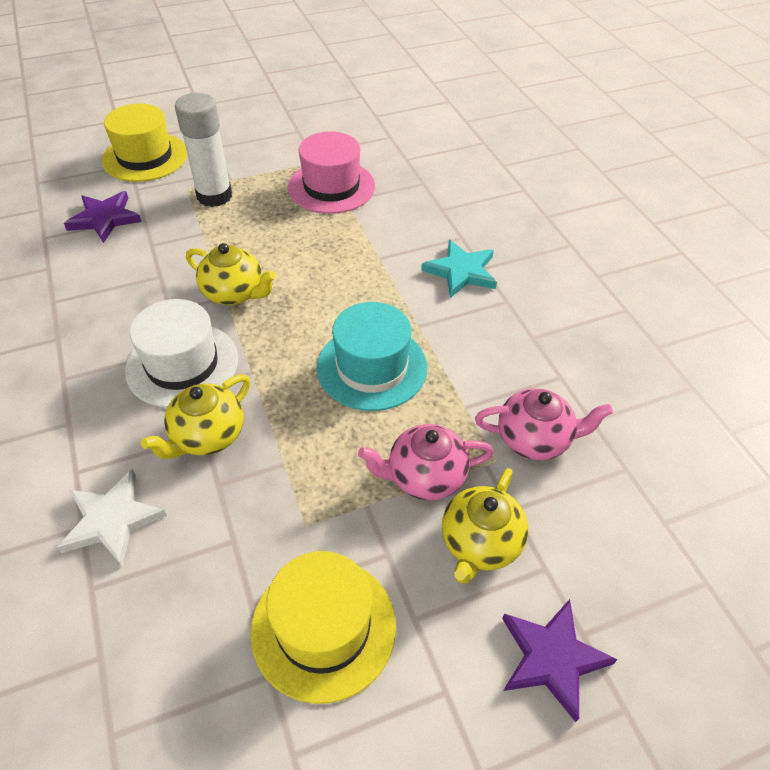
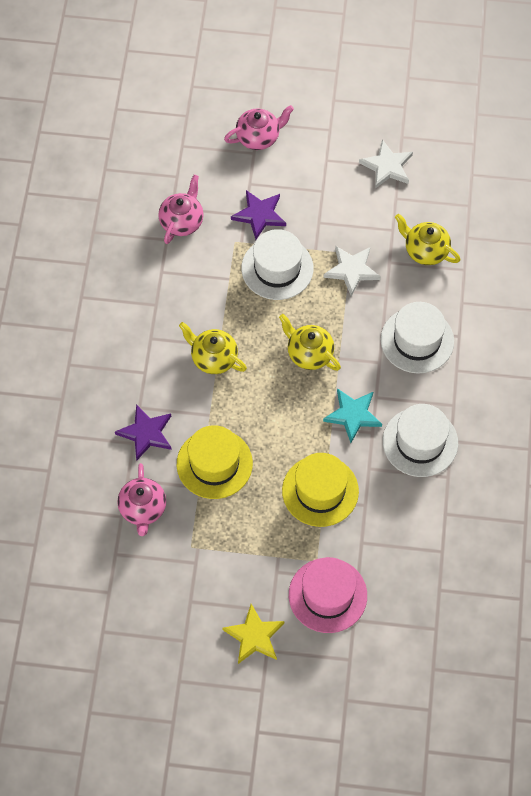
pink teapot: 2 -> 3
turquoise hat: 1 -> 0
white glue stick: 1 -> 0
white hat: 1 -> 3
white star: 1 -> 2
yellow star: 0 -> 1

